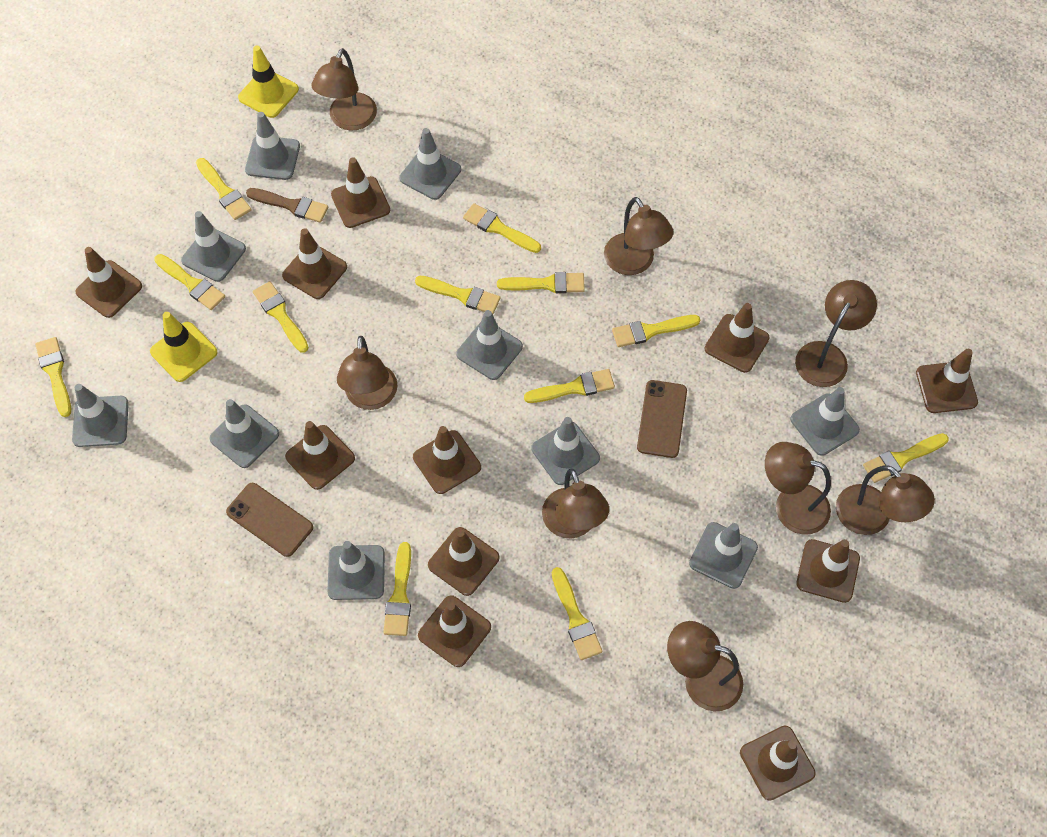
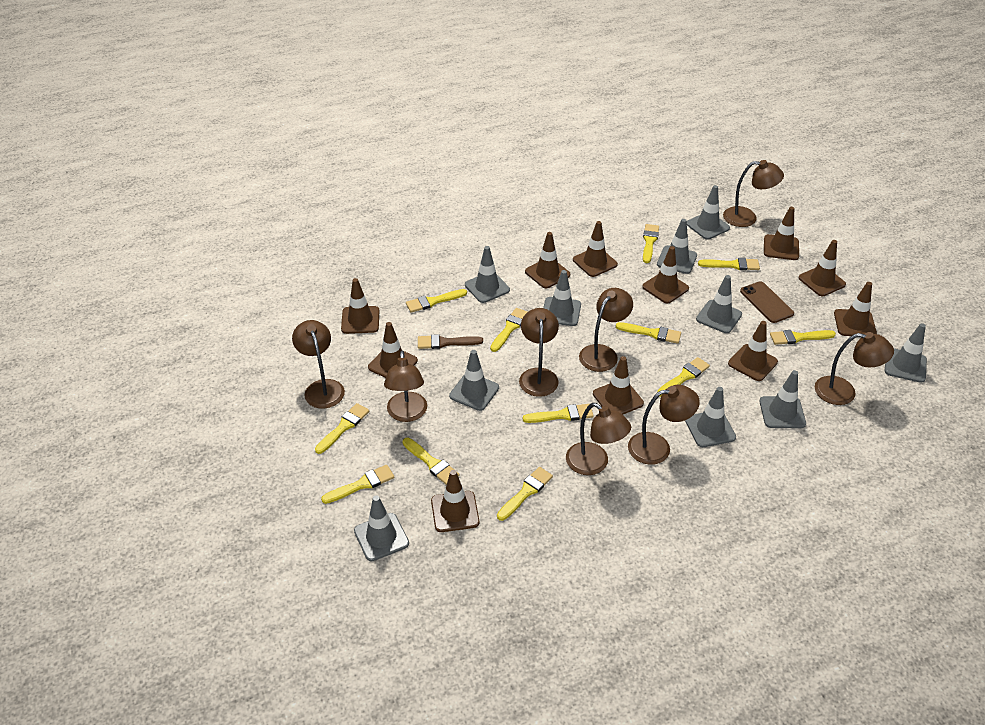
brown phone: 2 -> 1
yellow traffic cone: 2 -> 0

